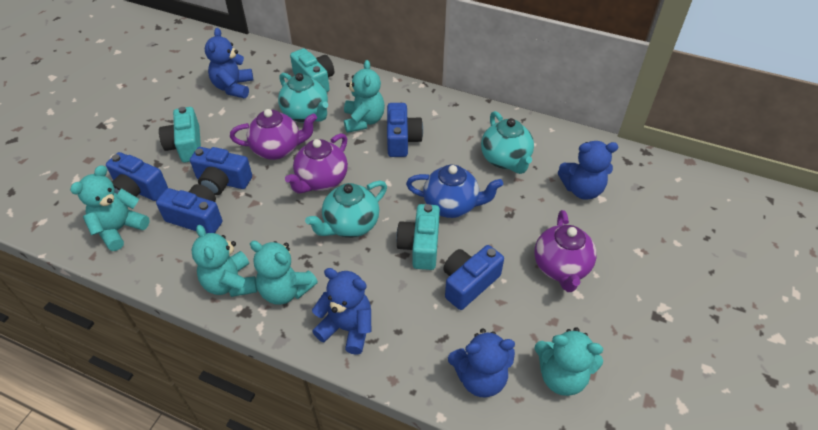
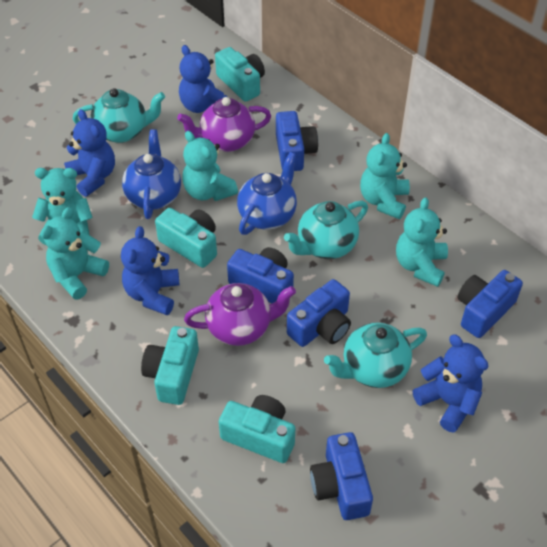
blue teapot: 1 -> 2
purple teapot: 3 -> 2
turquoise camera: 3 -> 4

